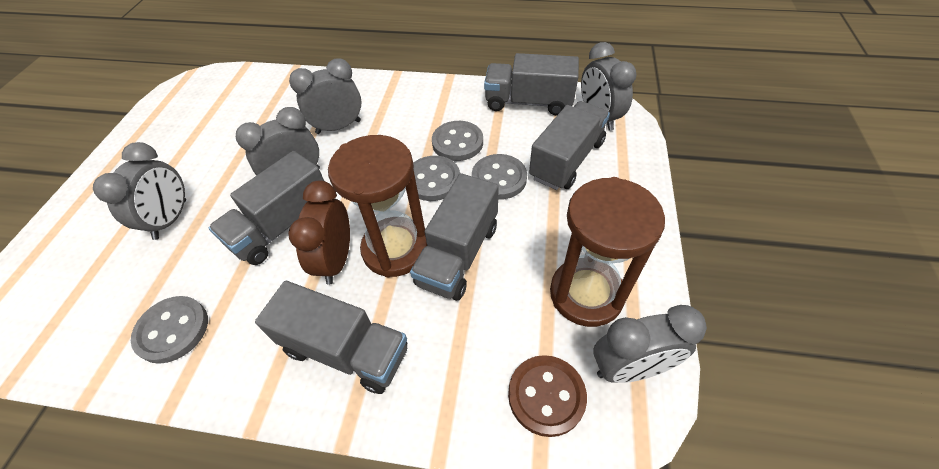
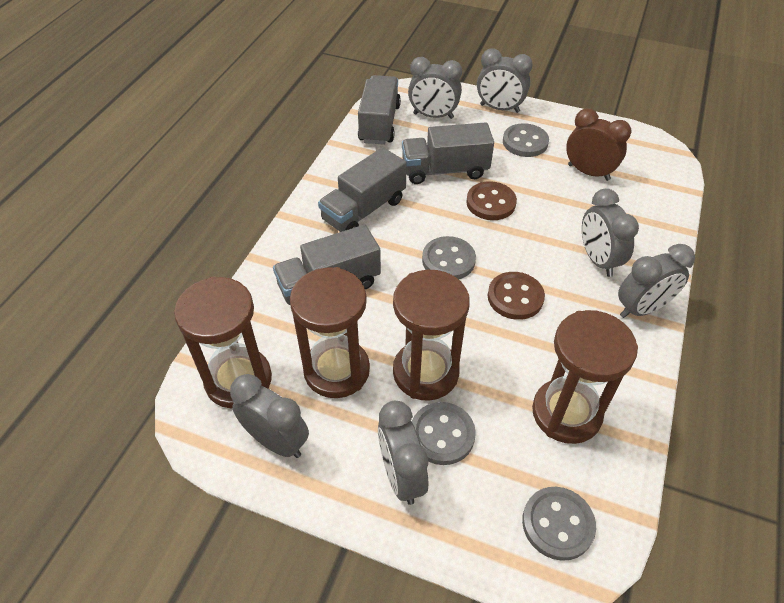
brown button: 1 -> 2
brown hourglass: 2 -> 4
grey clock: 5 -> 6
grey truck: 5 -> 4

